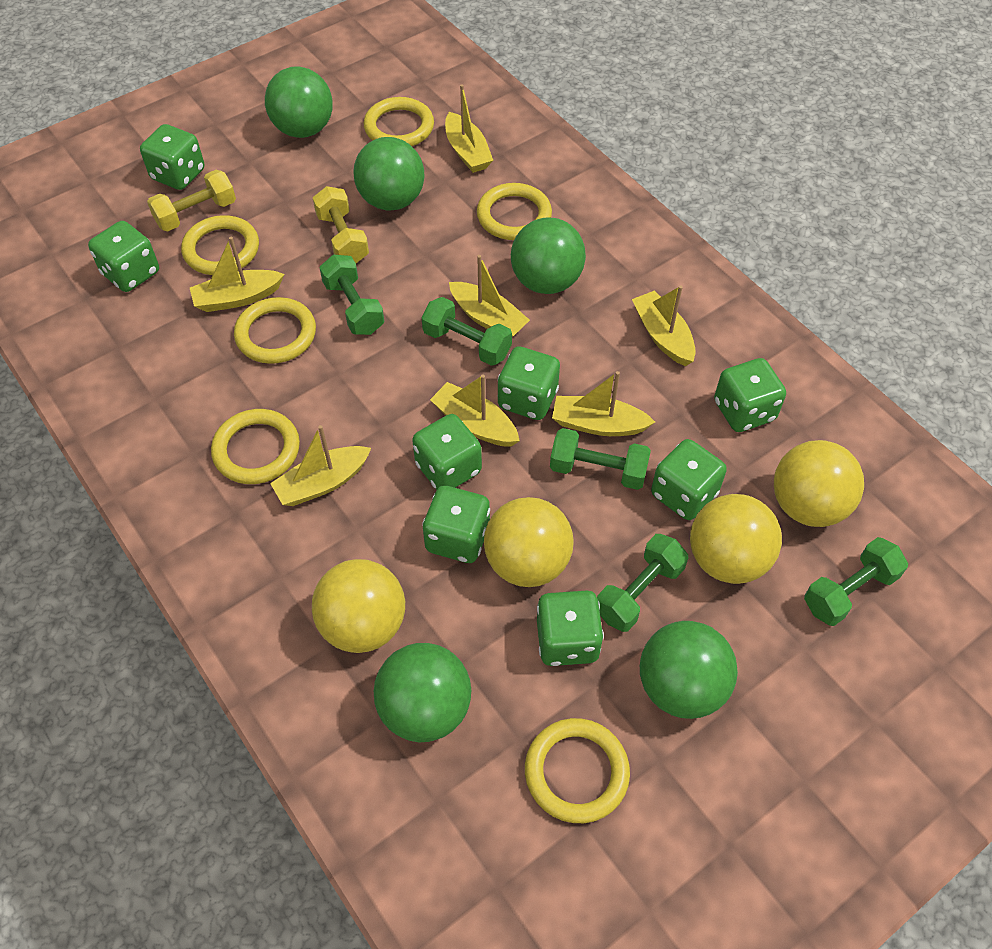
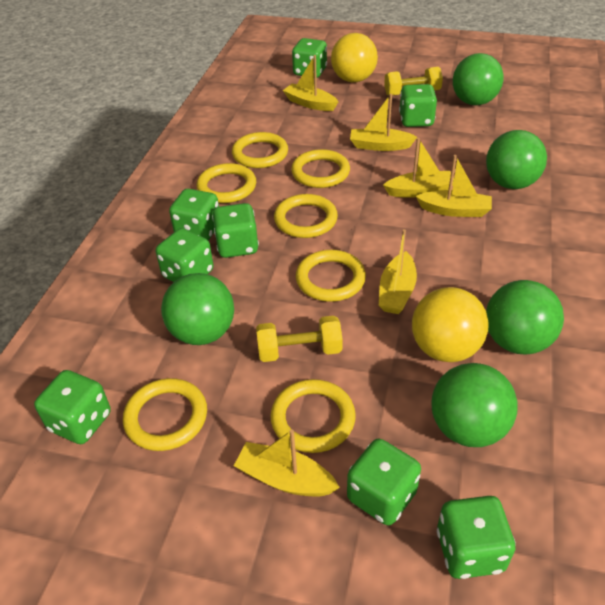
green dumbbell: 5 -> 0
yellow ball: 4 -> 2
yellow boat: 7 -> 6
yellow ring: 6 -> 7

